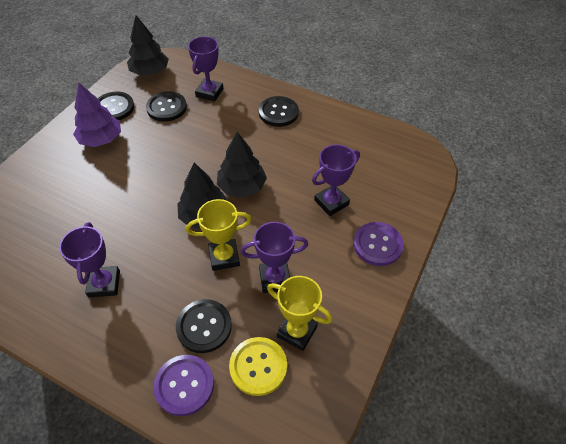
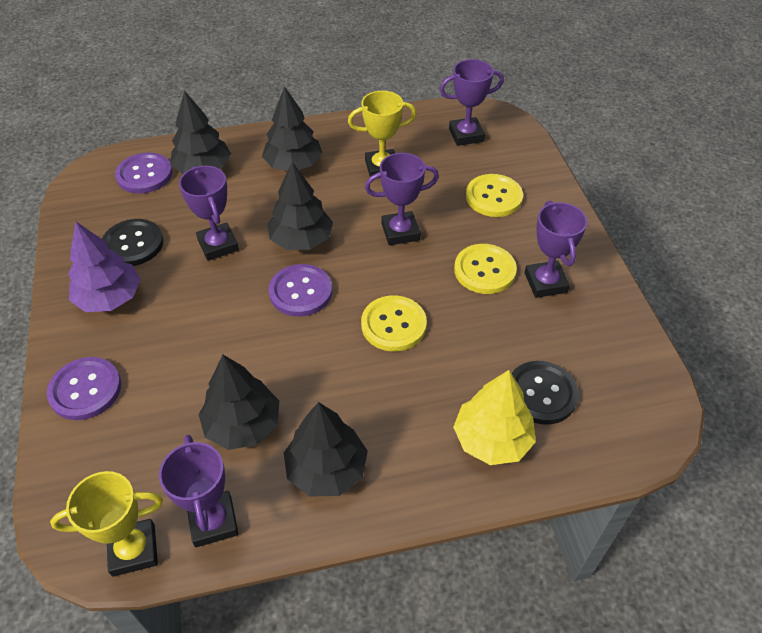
black button: 4 -> 2
black tree: 3 -> 5
purple button: 2 -> 3
purple trophy: 4 -> 5
yellow button: 1 -> 3
yellow tree: 0 -> 1

